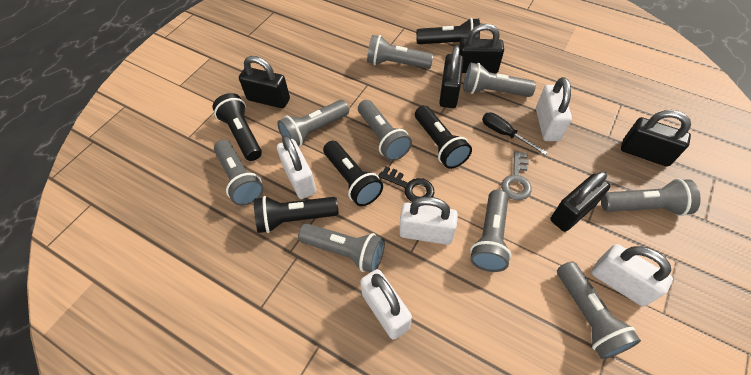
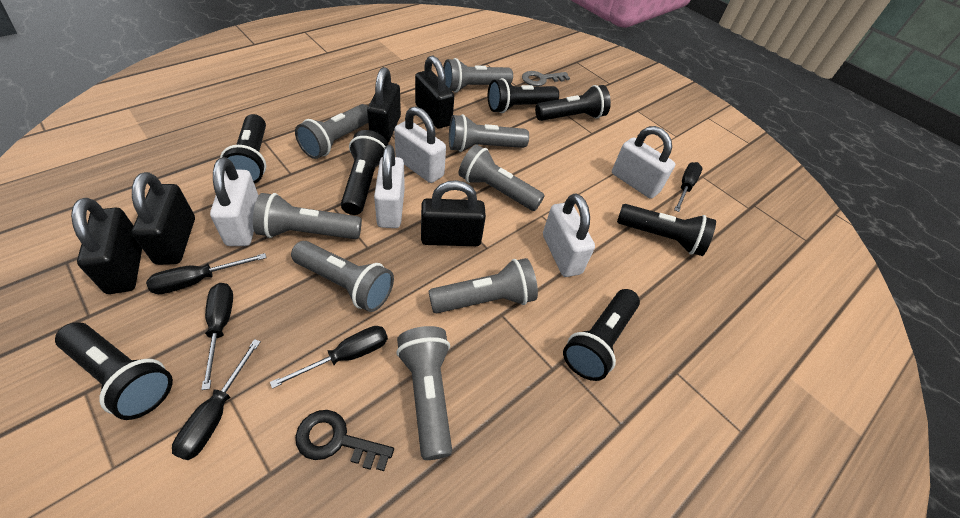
black flashlight: 5 -> 7
black screwdriver: 1 -> 5
grey flashlight: 9 -> 8

